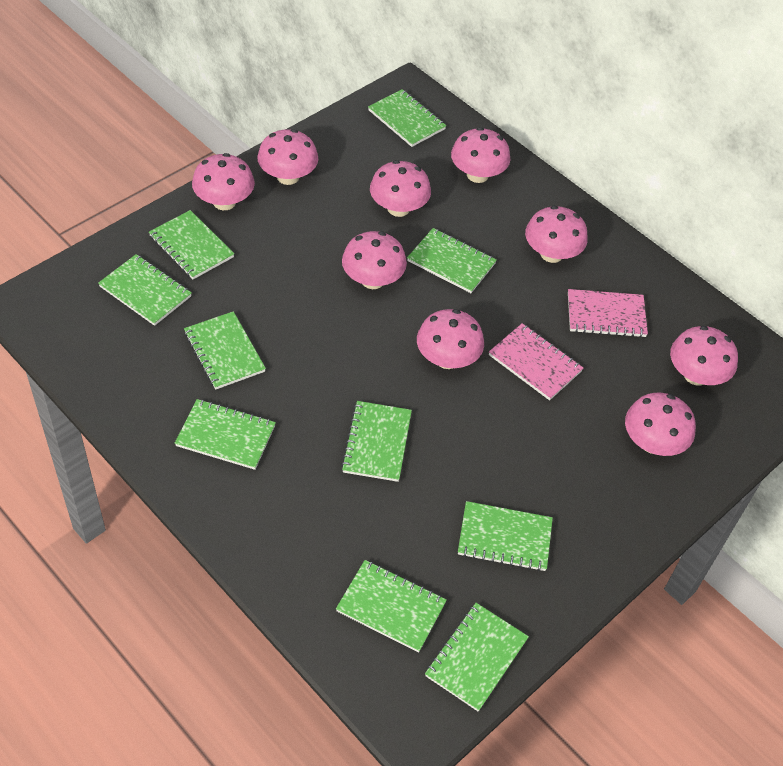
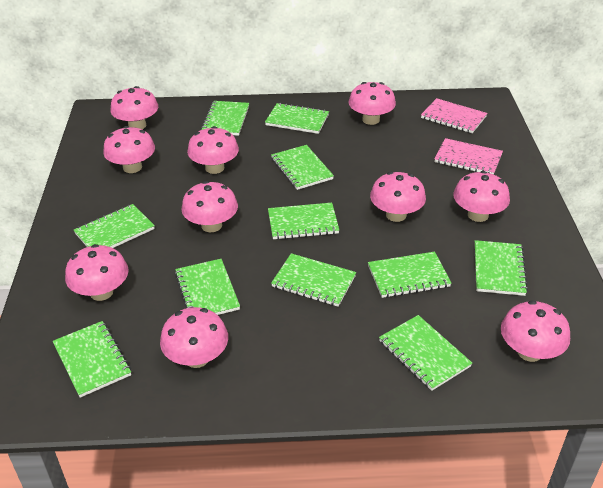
green notebook: 10 -> 11
pink mushroom: 9 -> 10

